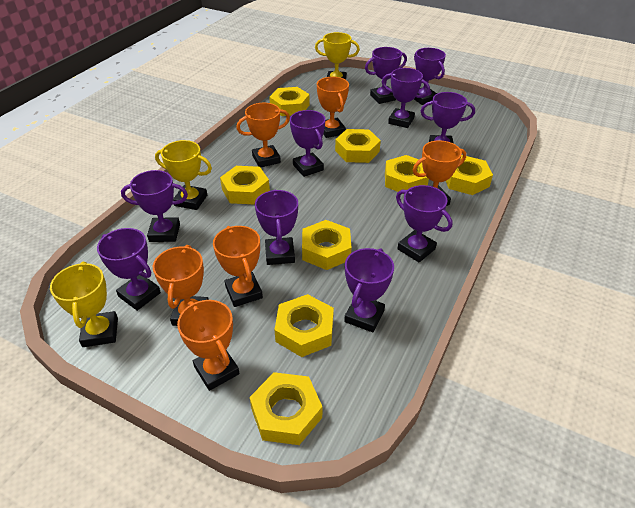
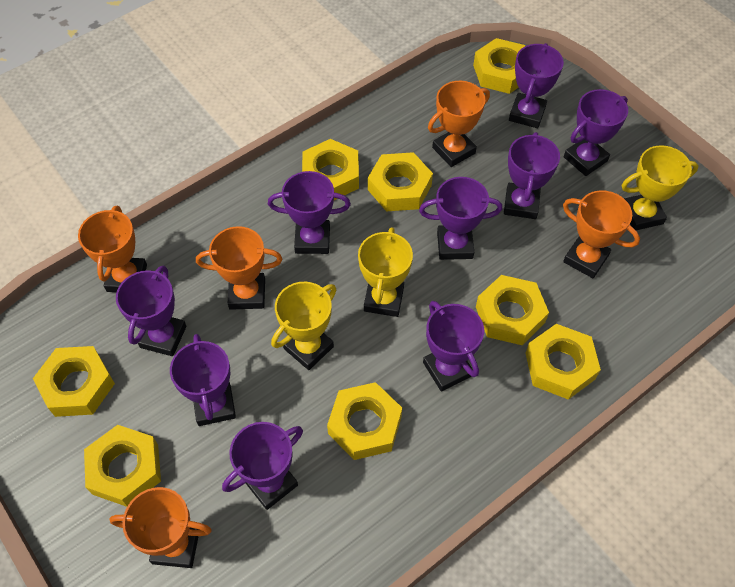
orange trophy: 6 -> 5
purple trophy: 10 -> 9

